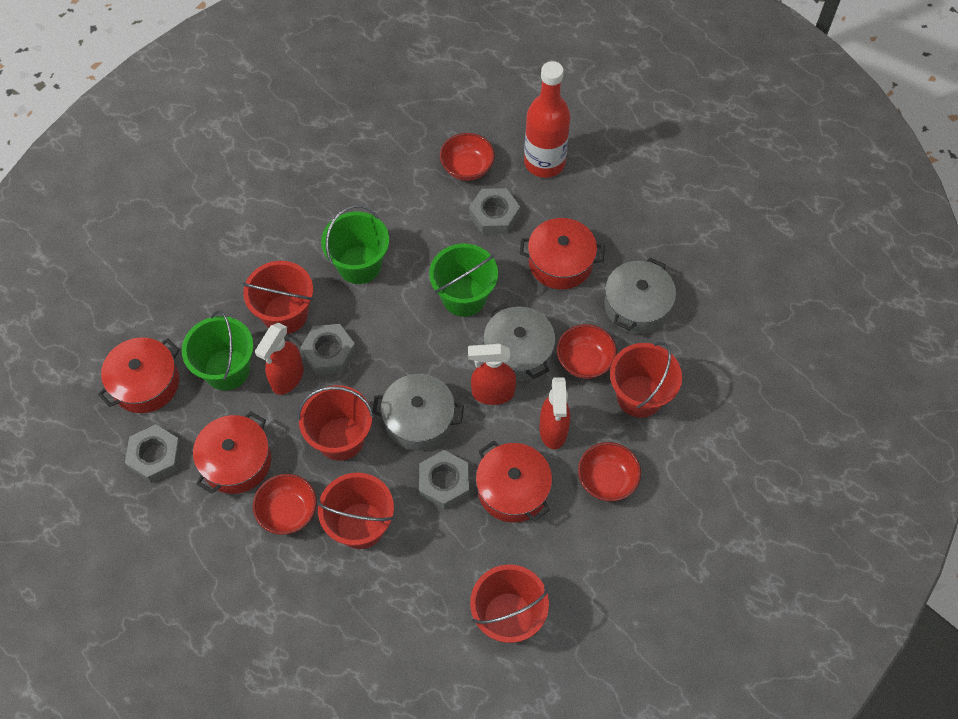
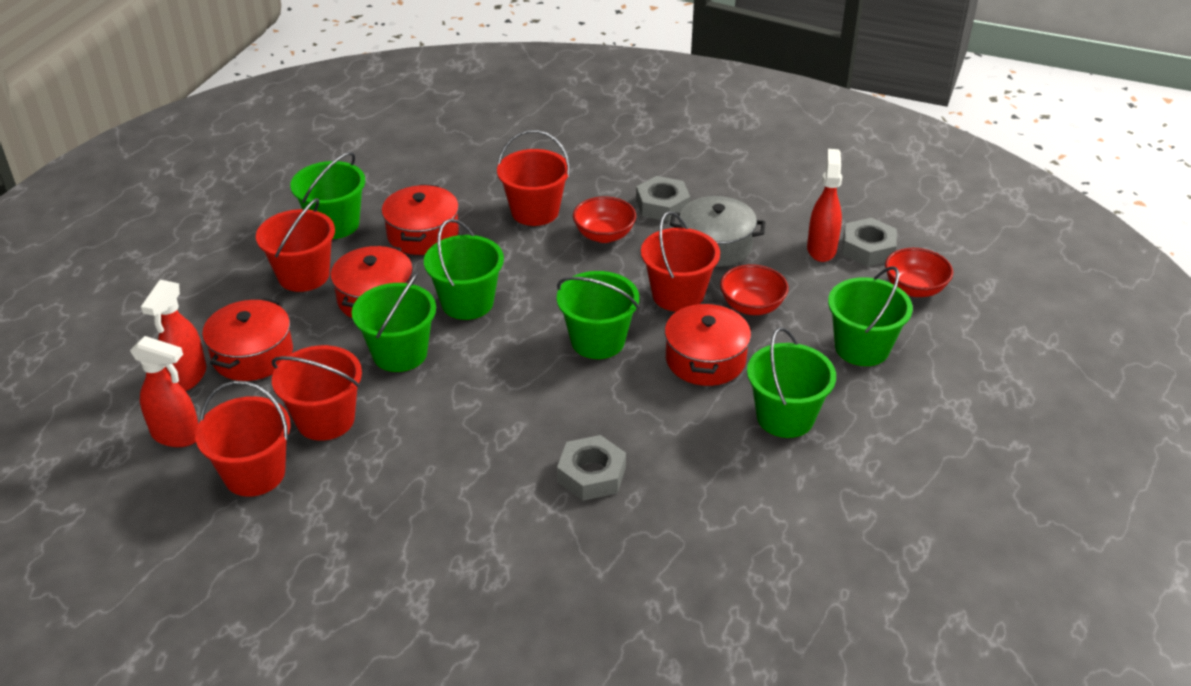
green bucket: 3 -> 6
grey nut: 4 -> 3
grey pot: 3 -> 1
red bottle: 1 -> 0
red bowl: 4 -> 3

